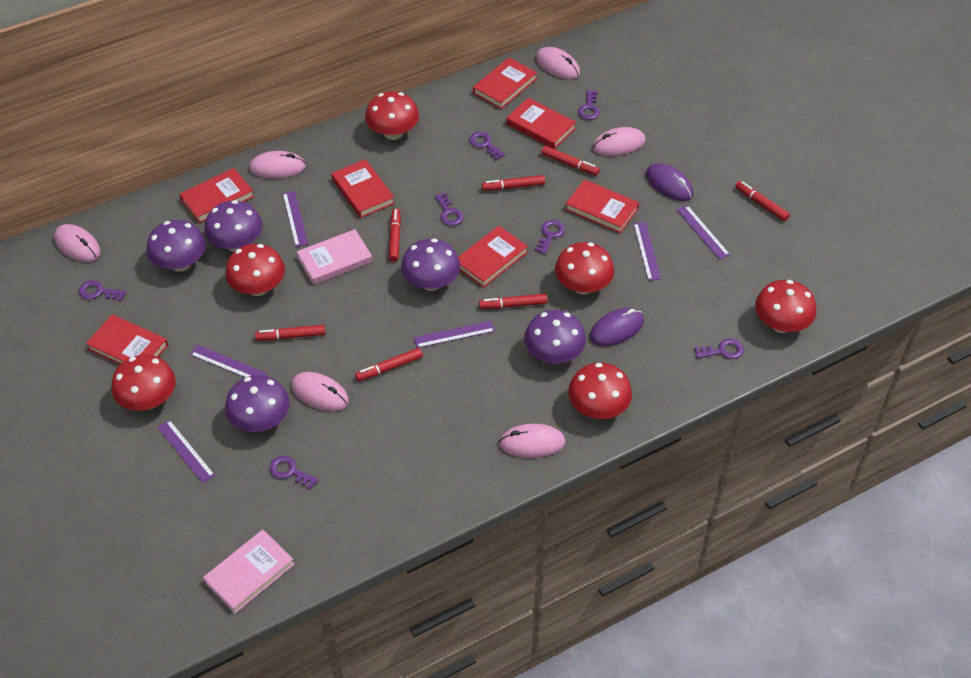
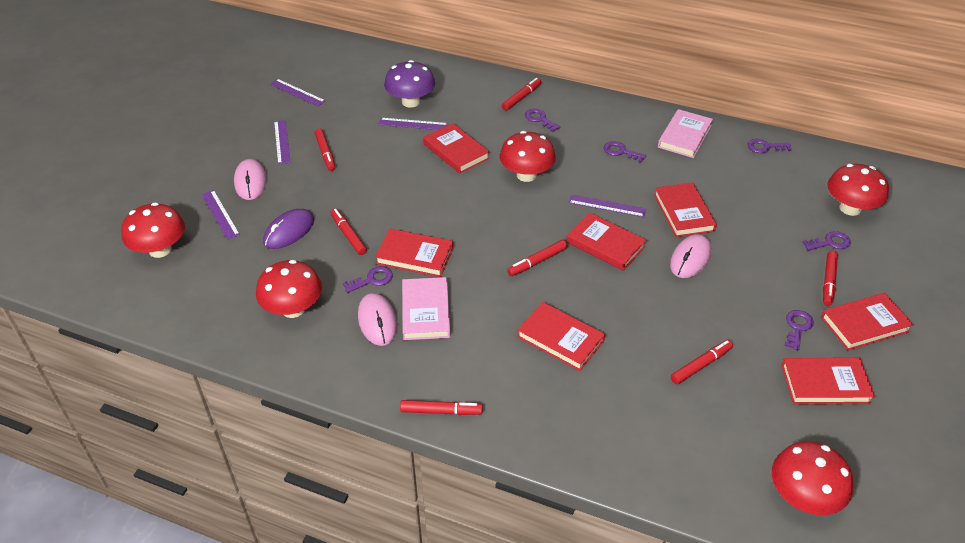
pink mouse: 6 -> 3
purple key: 7 -> 6
purple mouse: 2 -> 1
purple mushroom: 5 -> 1
purple ruler: 6 -> 5
red mushroom: 6 -> 5

